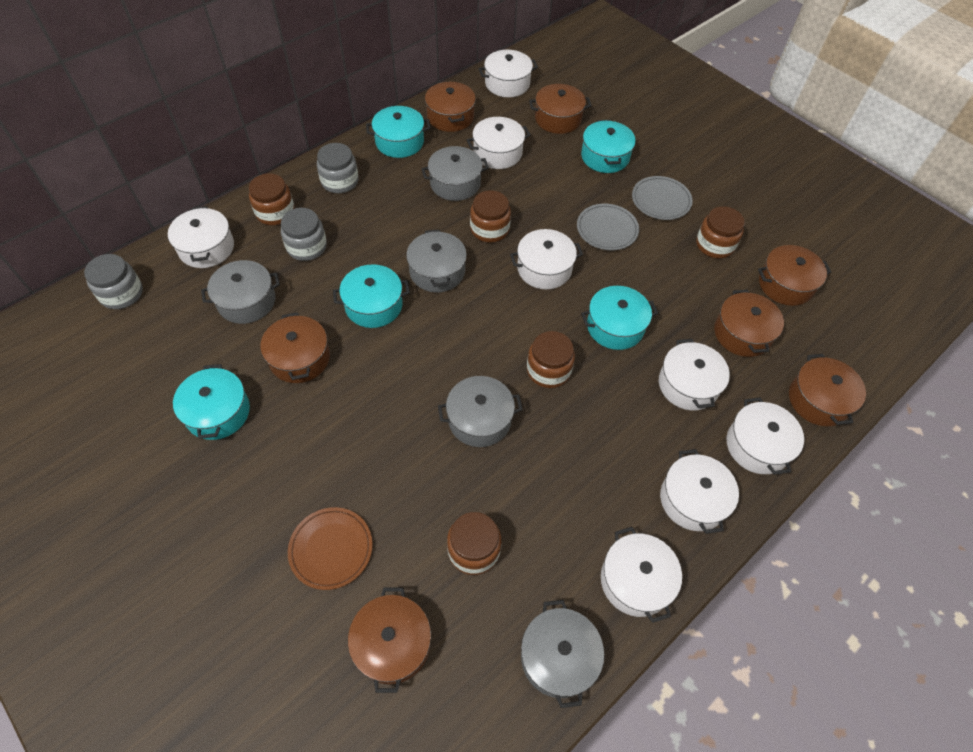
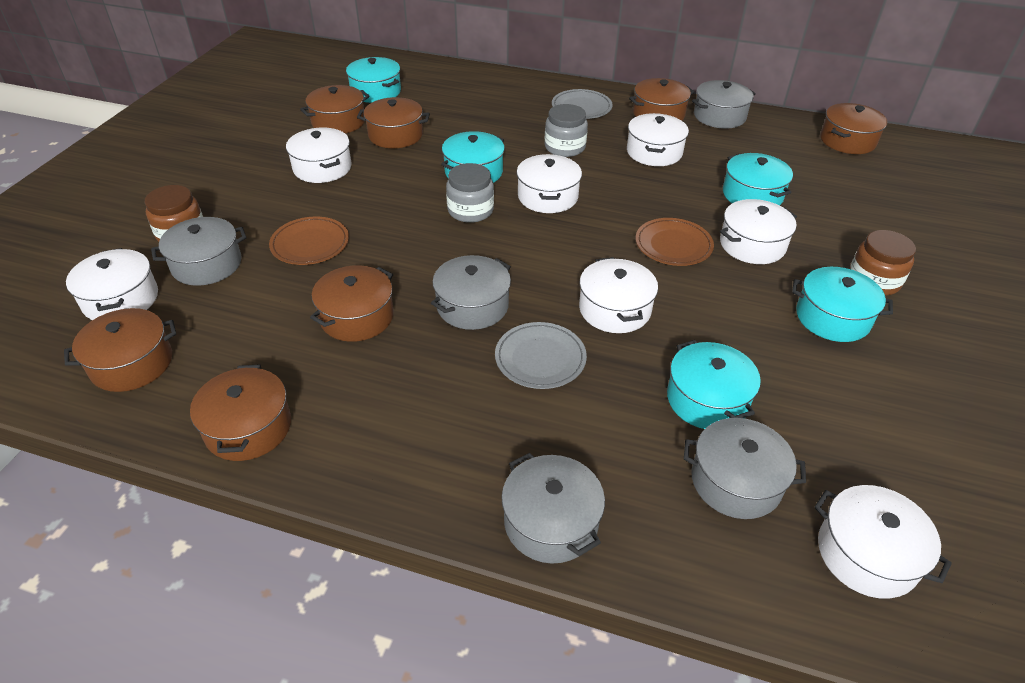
brown jar: 5 -> 2
brown plate: 1 -> 2
grey jar: 3 -> 2
white pot: 8 -> 7

